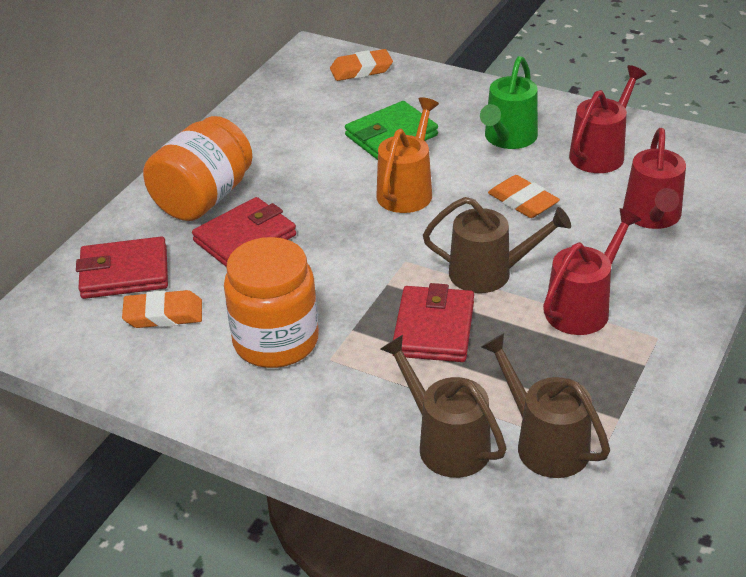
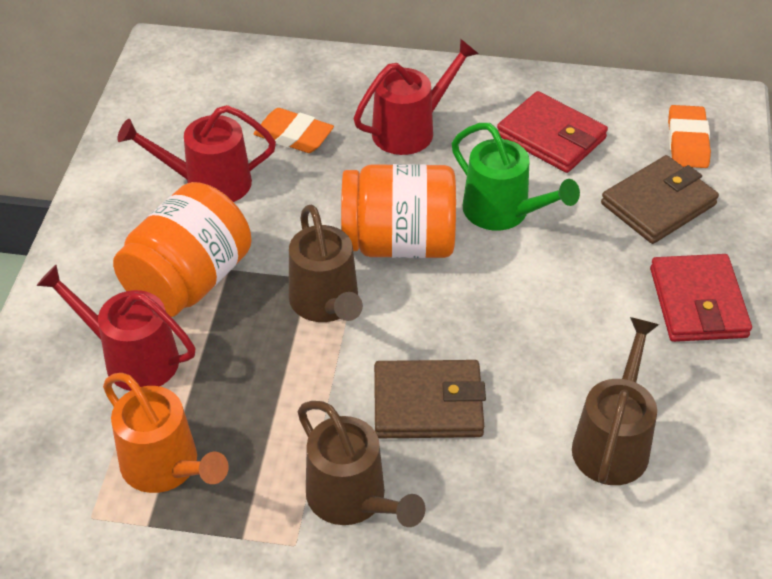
brown wallet: 0 -> 2
green wallet: 1 -> 0
orange eraser: 3 -> 2
red wallet: 3 -> 2

